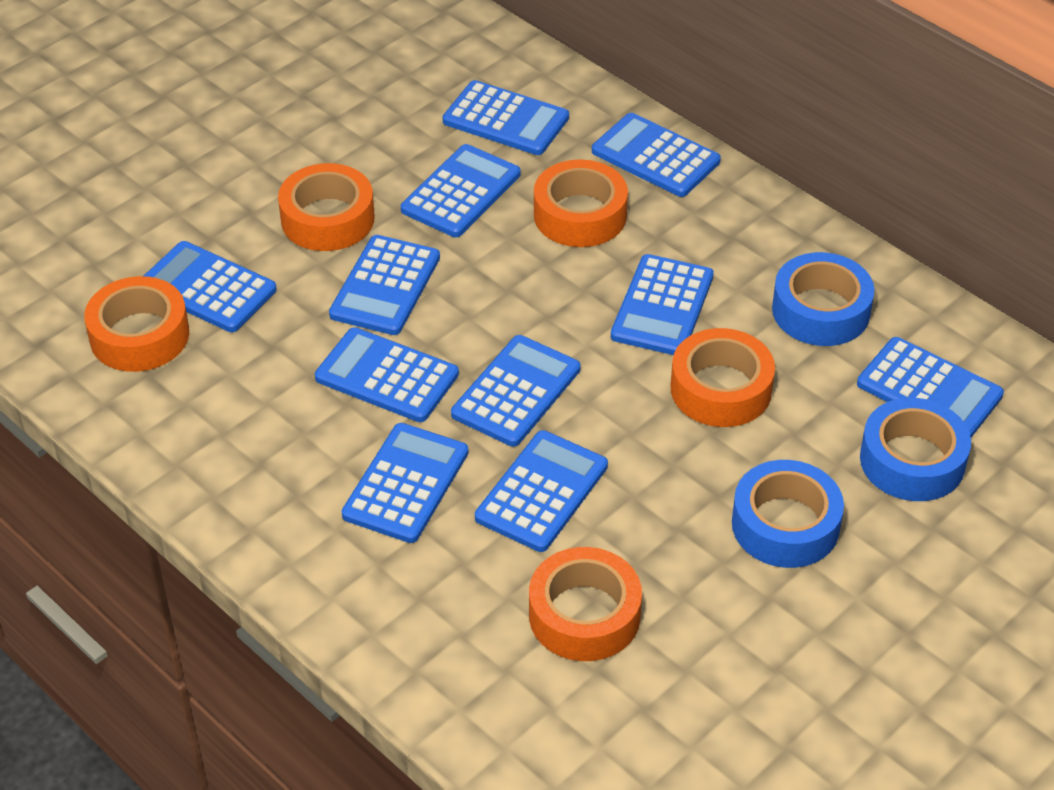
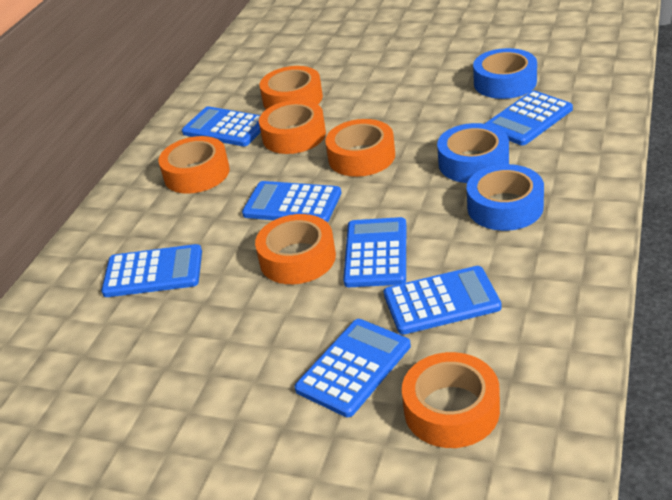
blue calculator: 11 -> 7
orange tape: 5 -> 6

